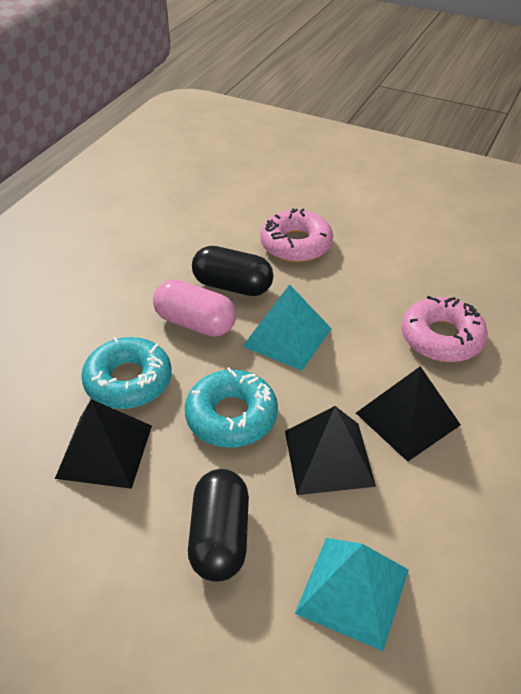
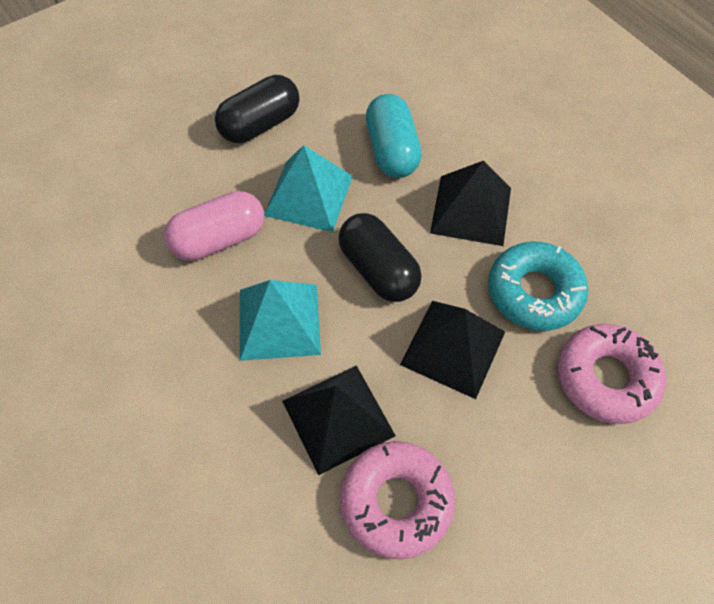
turquoise capsule: 0 -> 1
turquoise donut: 2 -> 1

